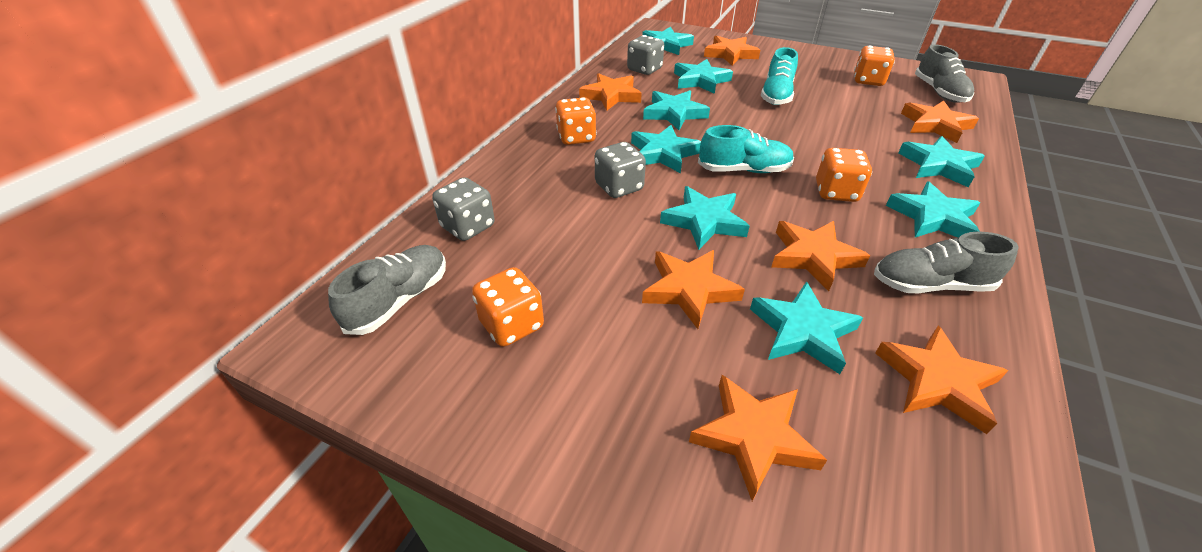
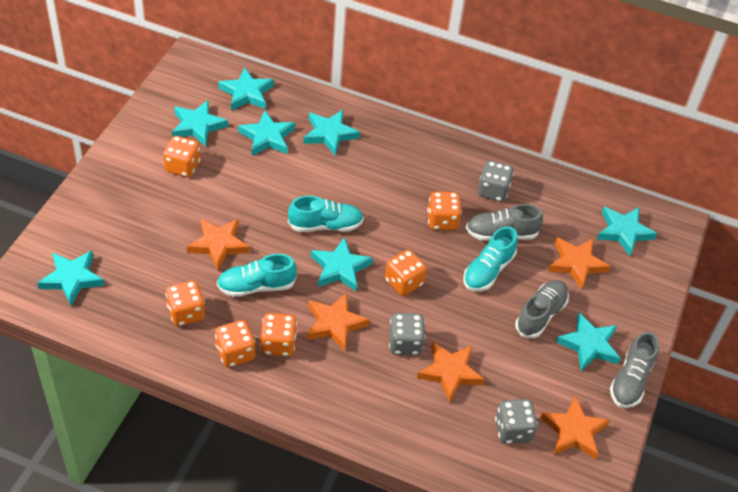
orange dice: 4 -> 6
orange star: 7 -> 5
turquoise shoe: 2 -> 3

